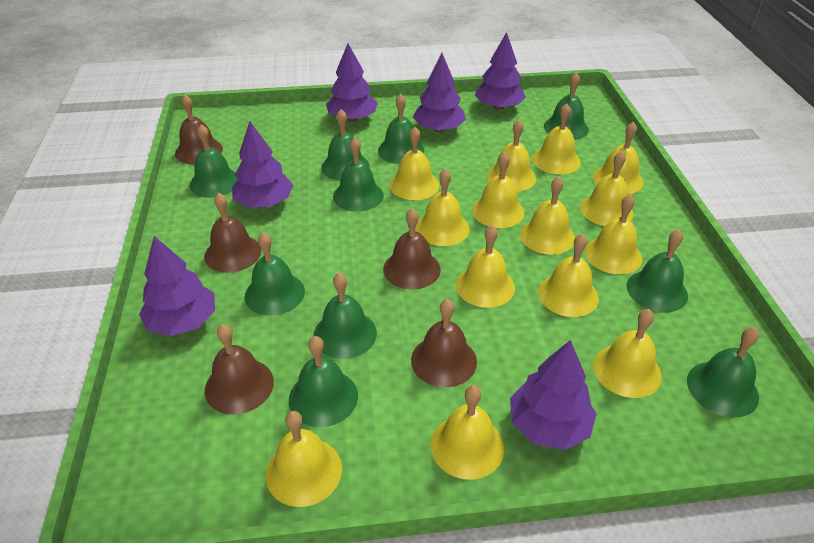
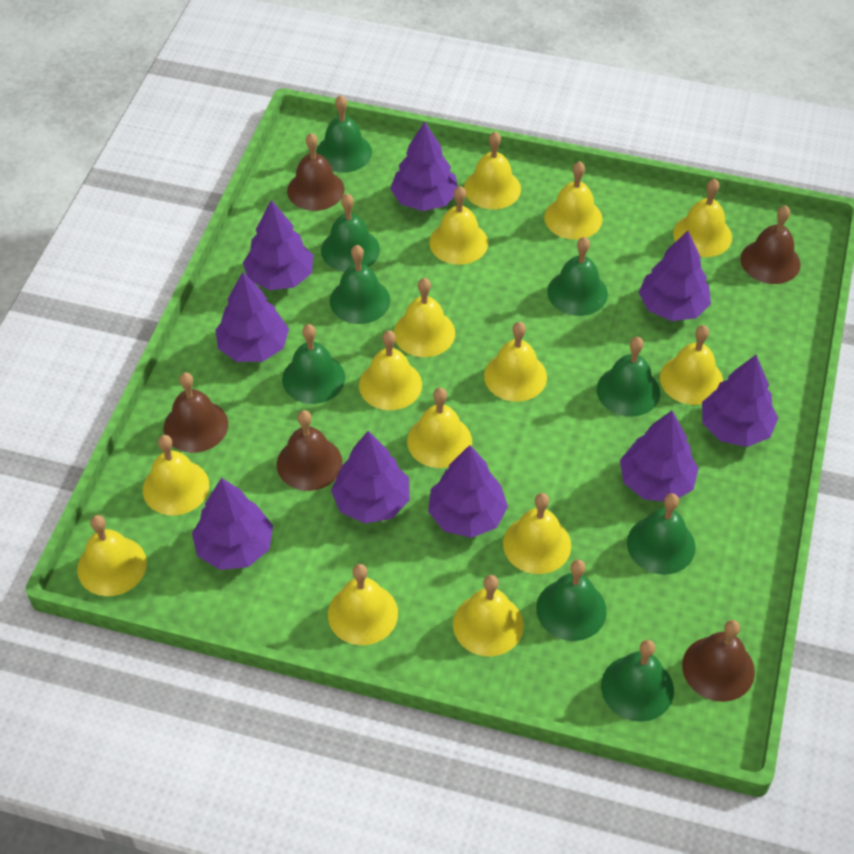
green bell: 10 -> 9
purple tree: 6 -> 9

